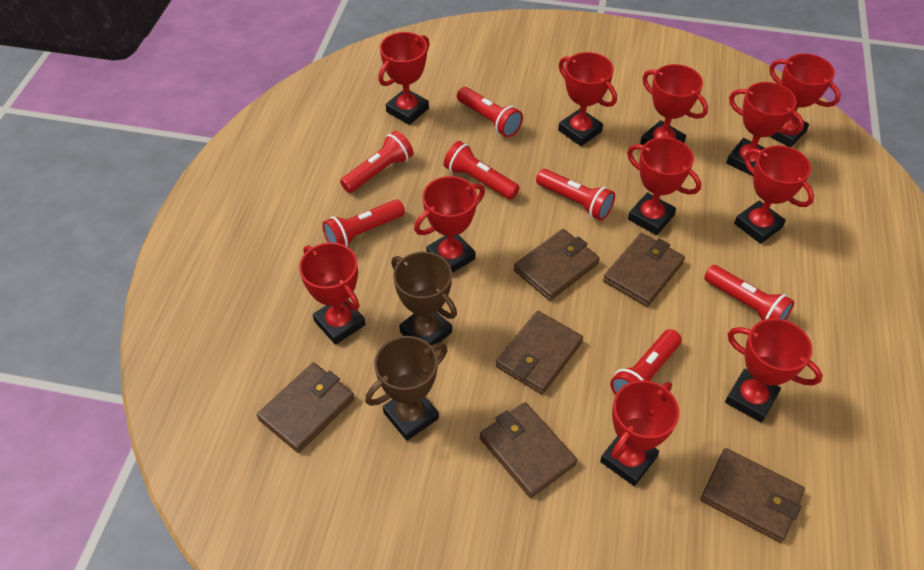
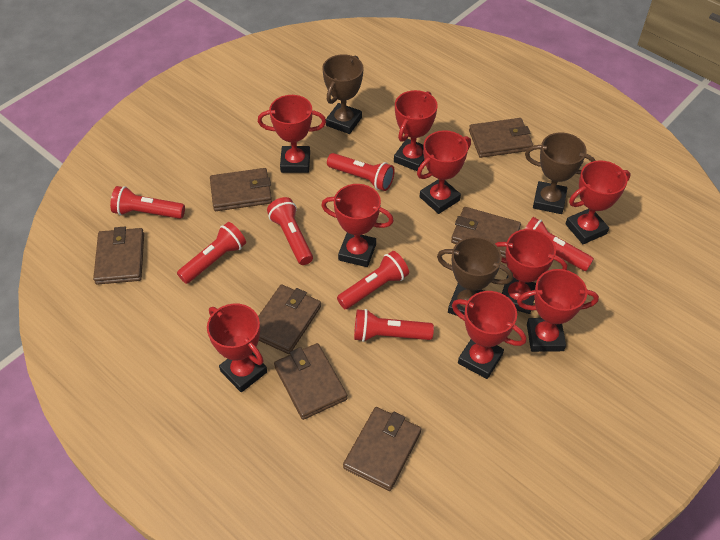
brown trophy: 2 -> 3
brown wallet: 6 -> 7
red trophy: 11 -> 9

